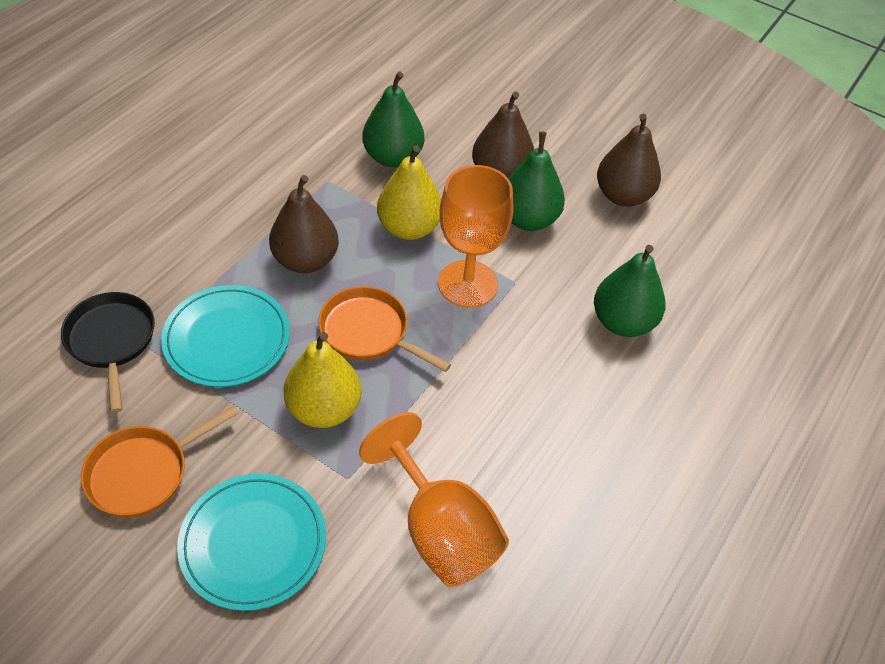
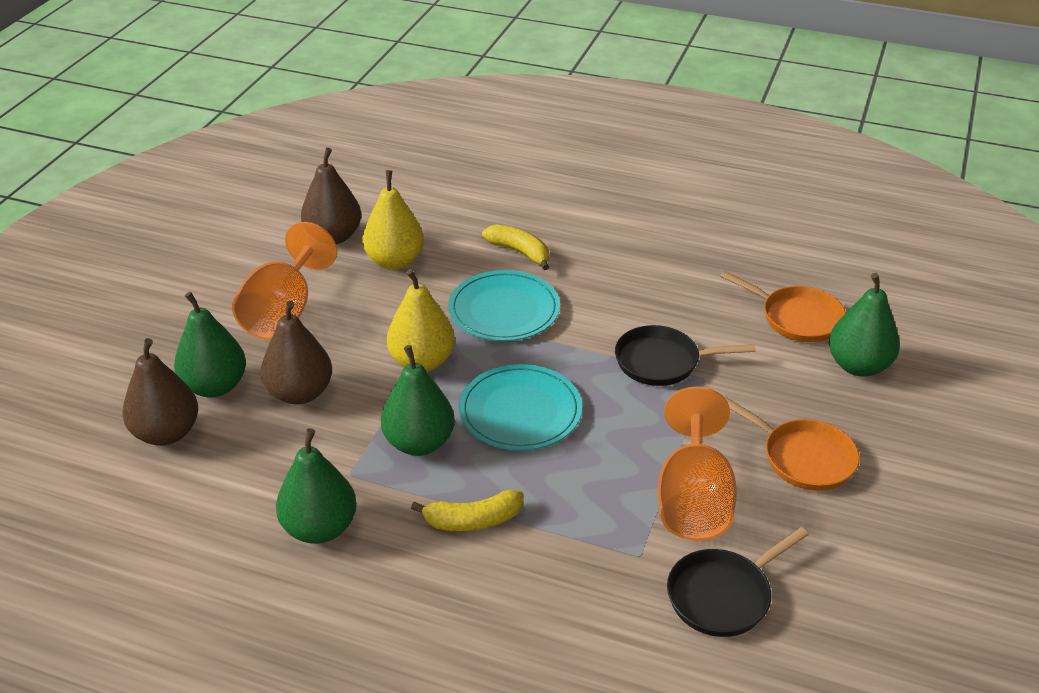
black pan: 1 -> 2
green pear: 3 -> 4
yellow banana: 0 -> 2

